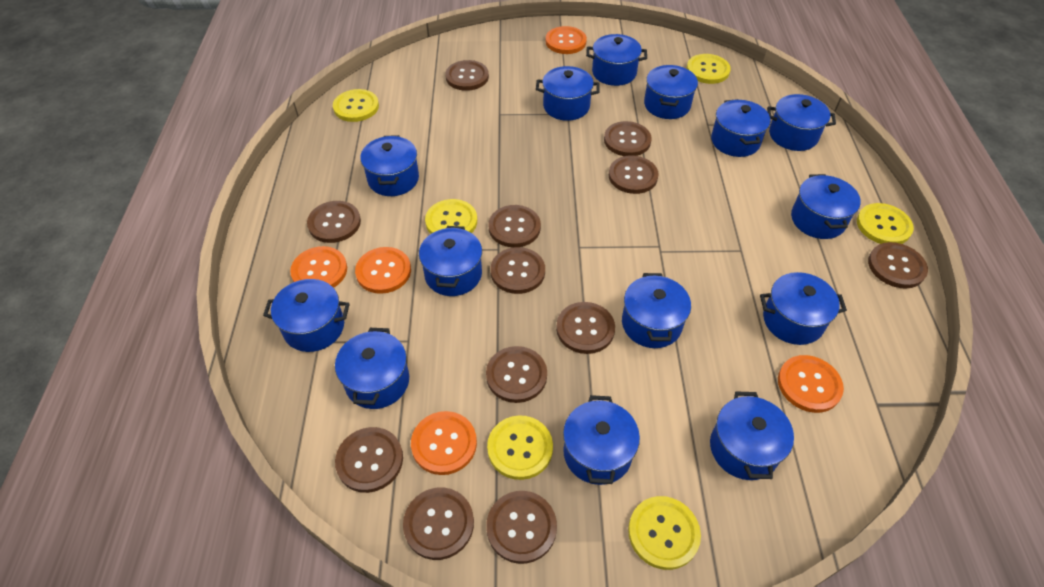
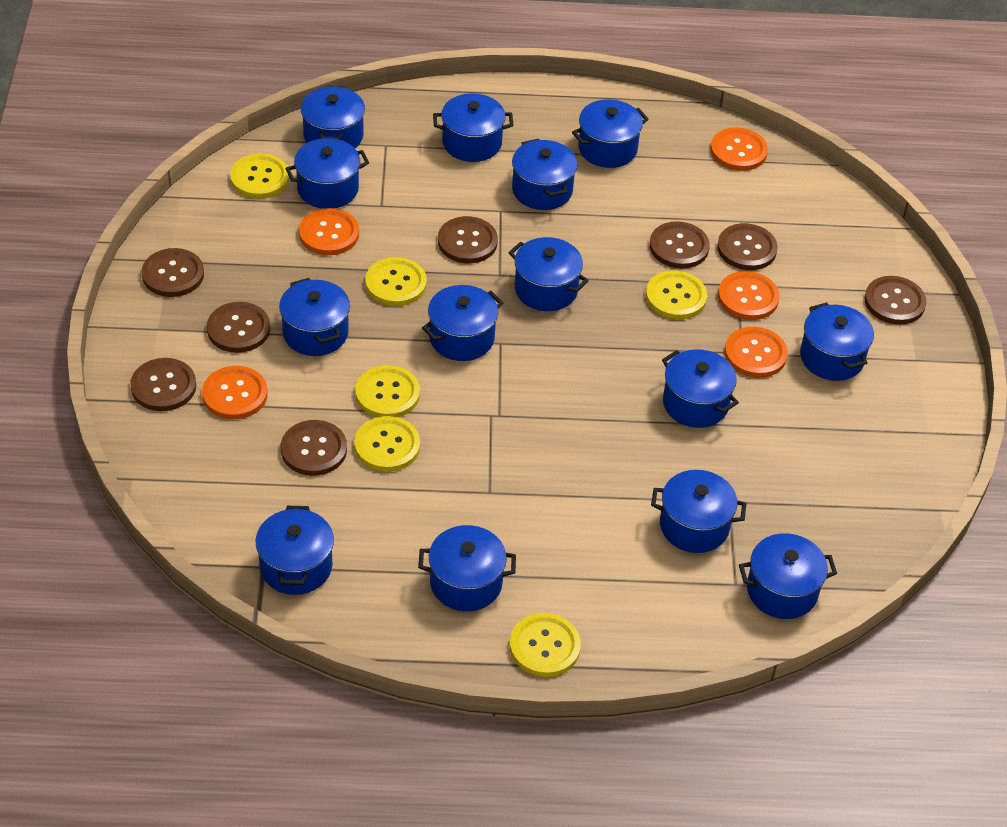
brown button: 12 -> 8

